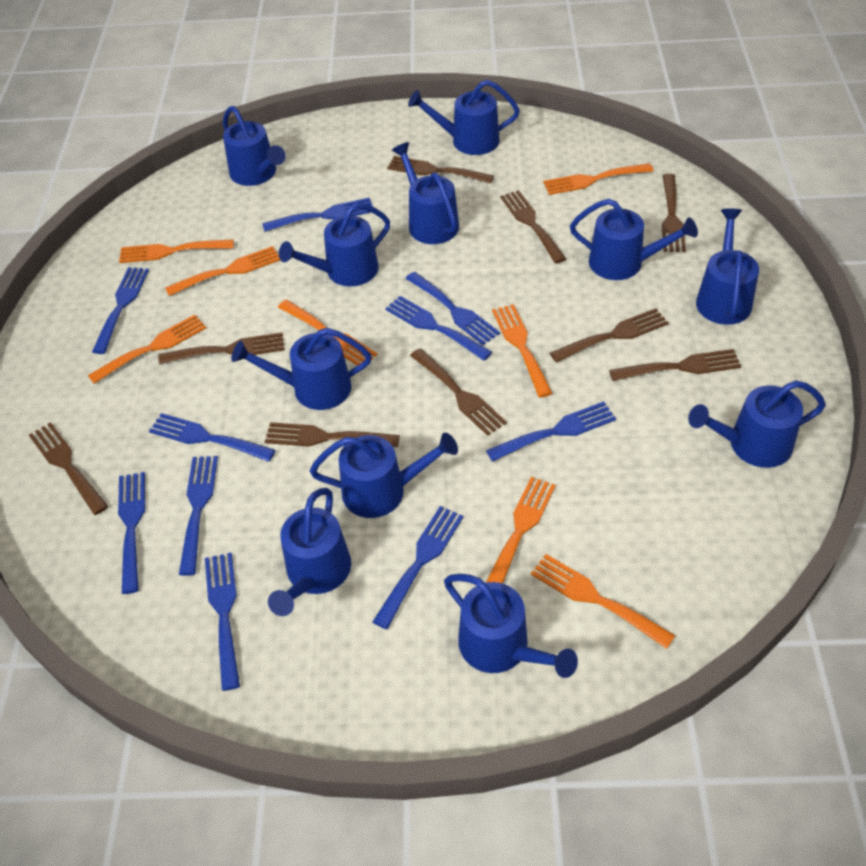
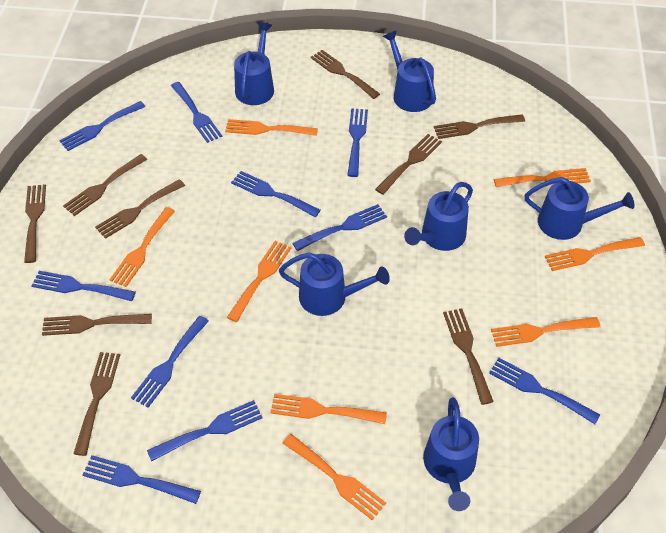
blue watering can: 11 -> 6

